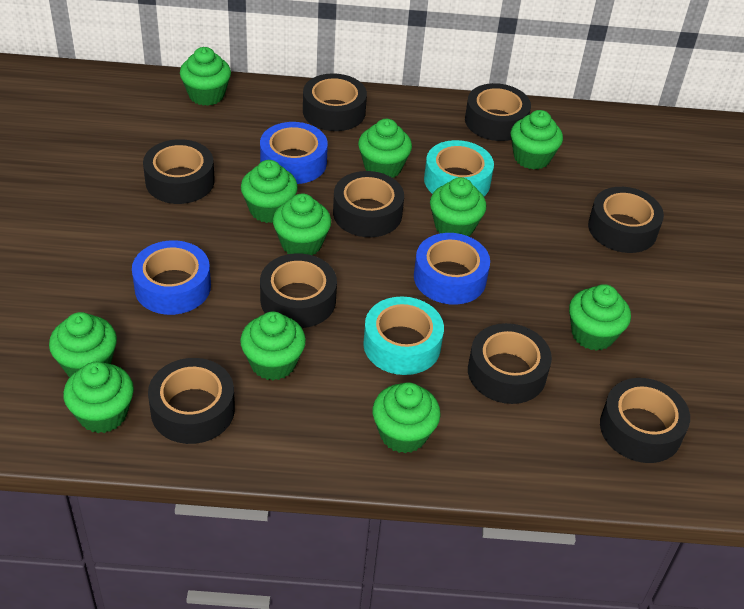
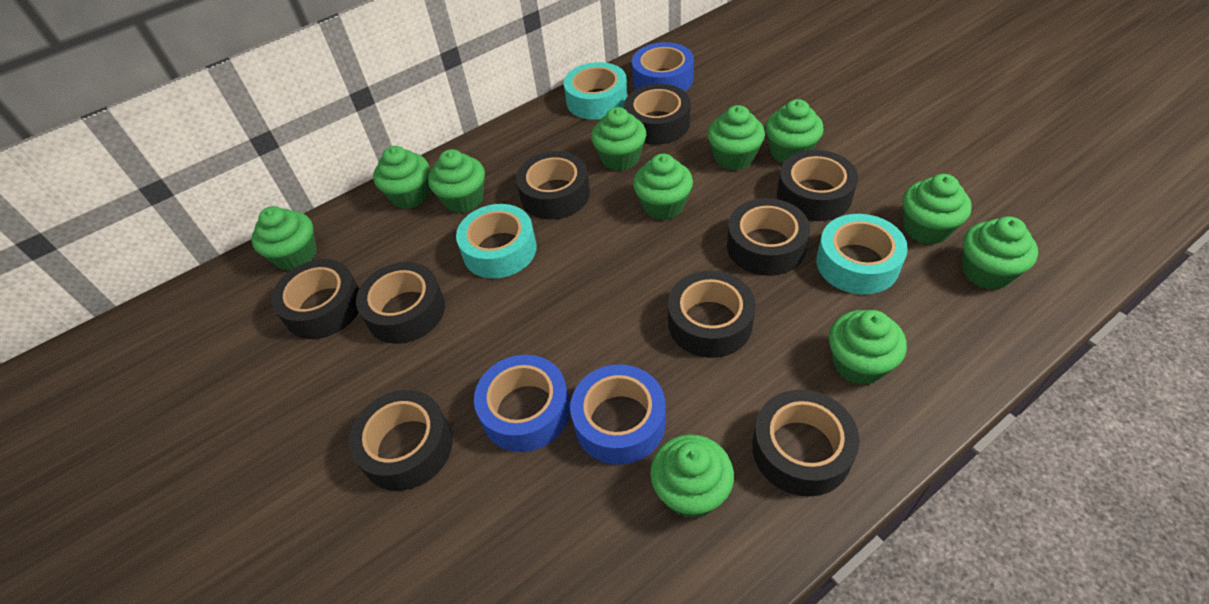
turquoise tape: 2 -> 3

